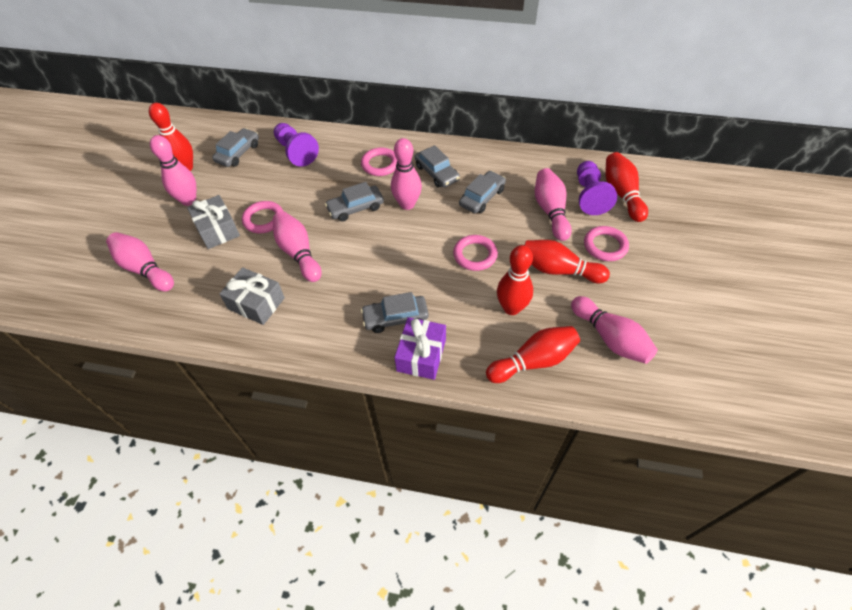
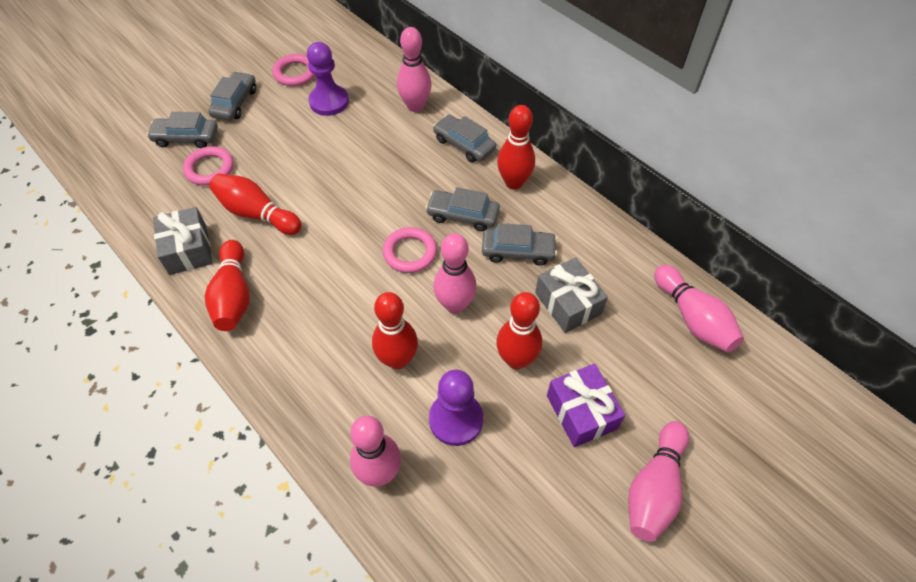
pink bowling pin: 6 -> 5
pink ring: 4 -> 3

